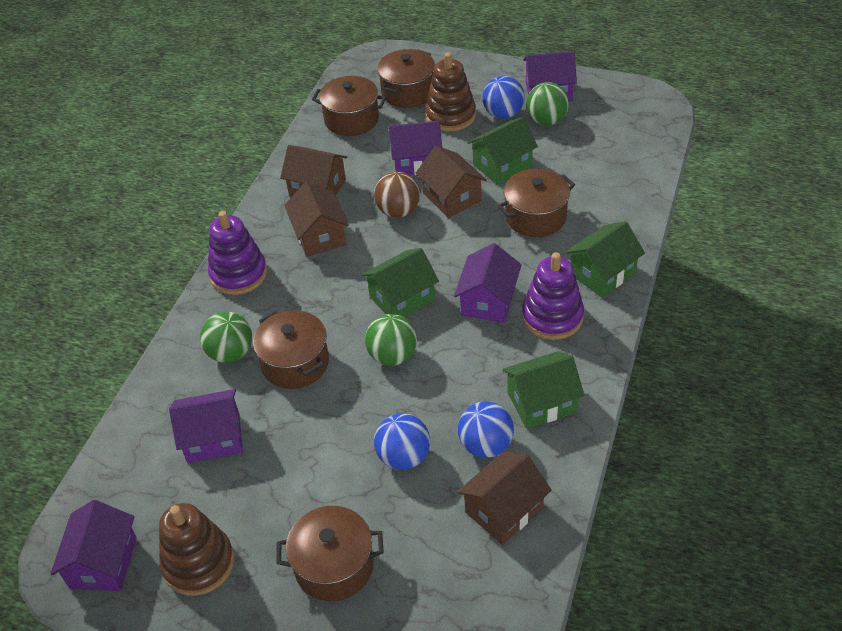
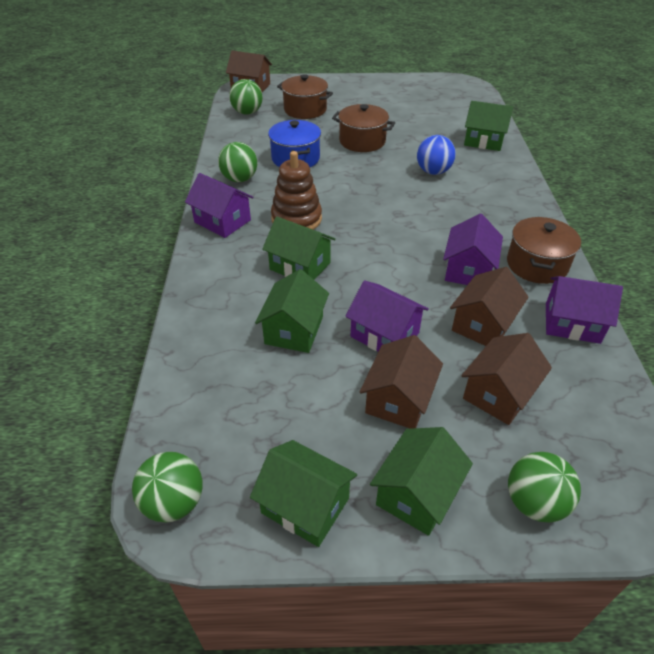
blue ball: 3 -> 1
blue pot: 0 -> 1
brown ball: 1 -> 0
brown pot: 5 -> 3
brown stacking toy: 2 -> 1
green ball: 3 -> 4
green house: 4 -> 5
purple house: 5 -> 4
purple stacking toy: 2 -> 0

